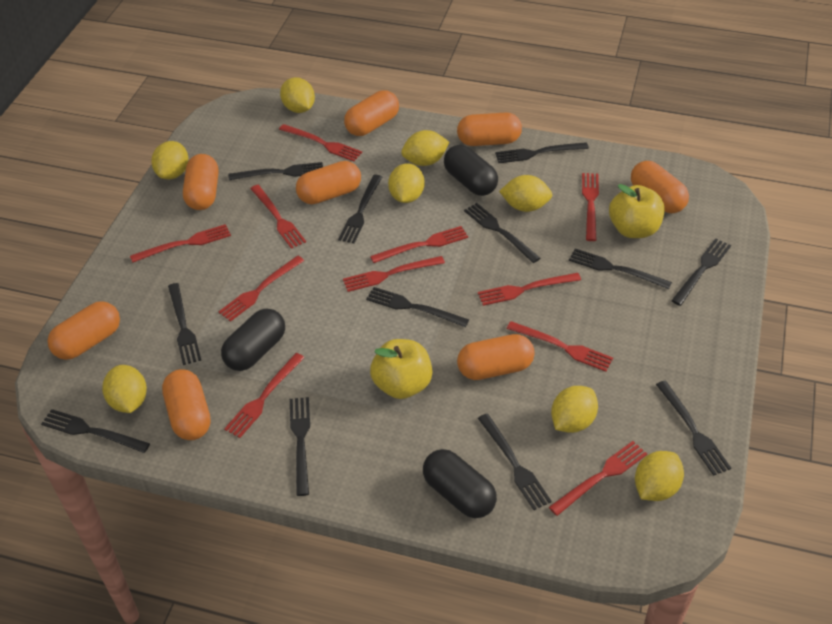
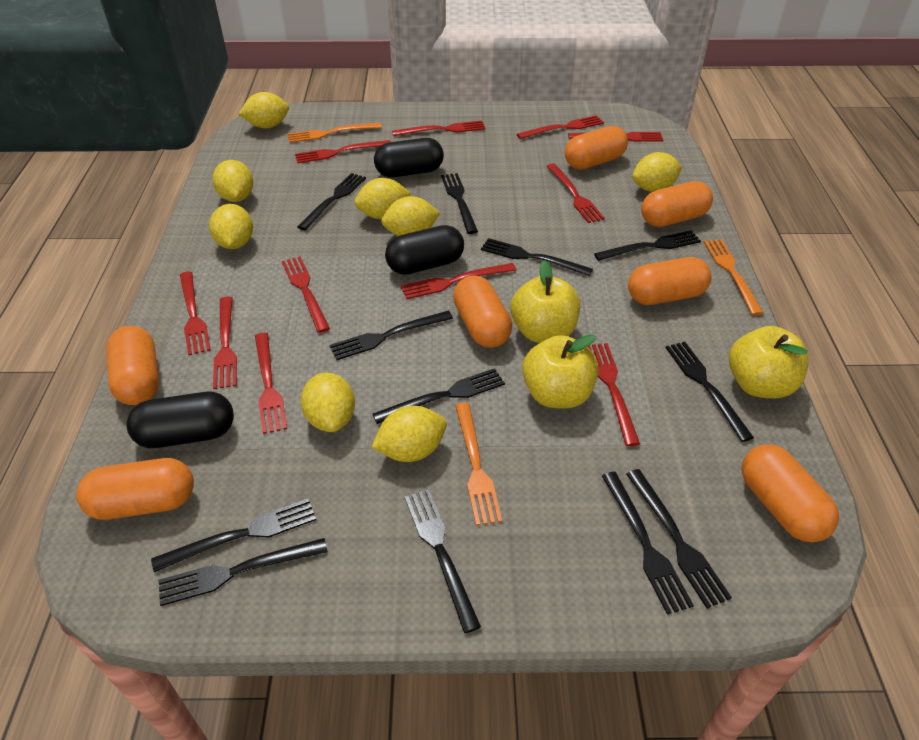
orange capsule: 8 -> 7
orange fork: 0 -> 3
yellow apple: 2 -> 3

